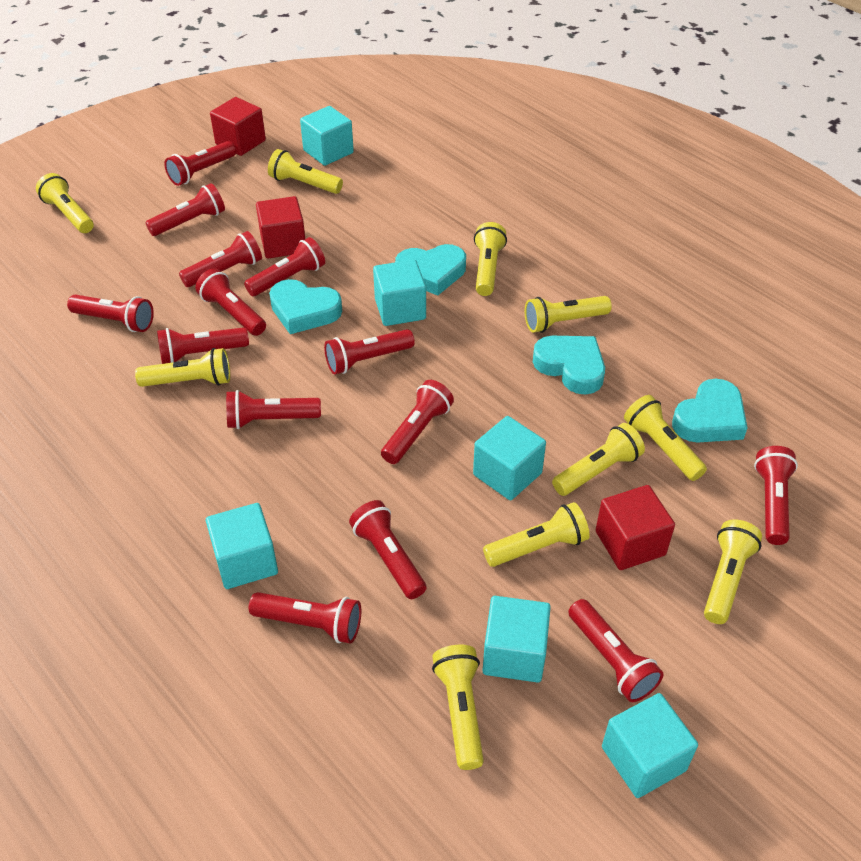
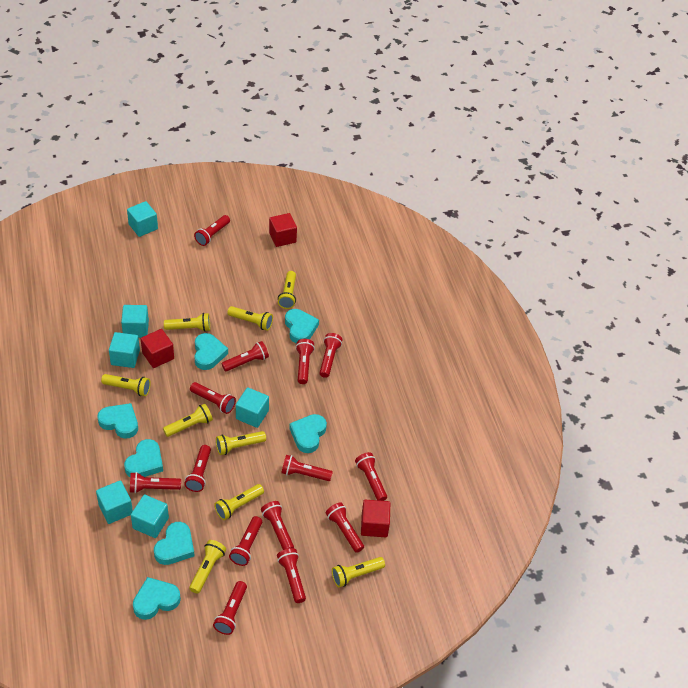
turquoise heart: 4 -> 7
yellow flashlight: 10 -> 9

